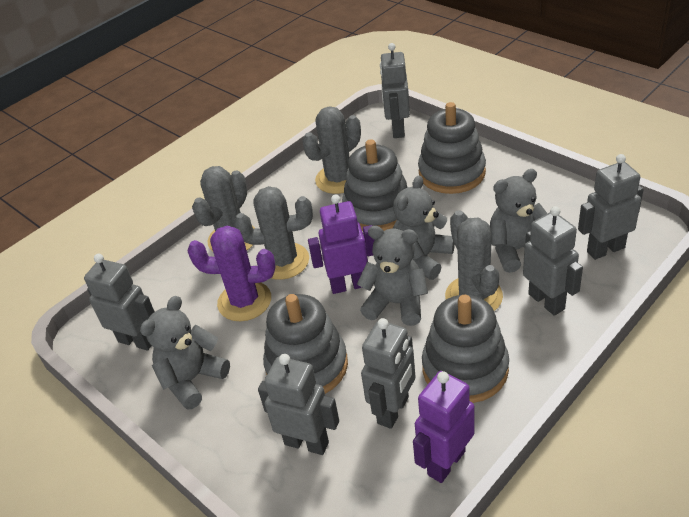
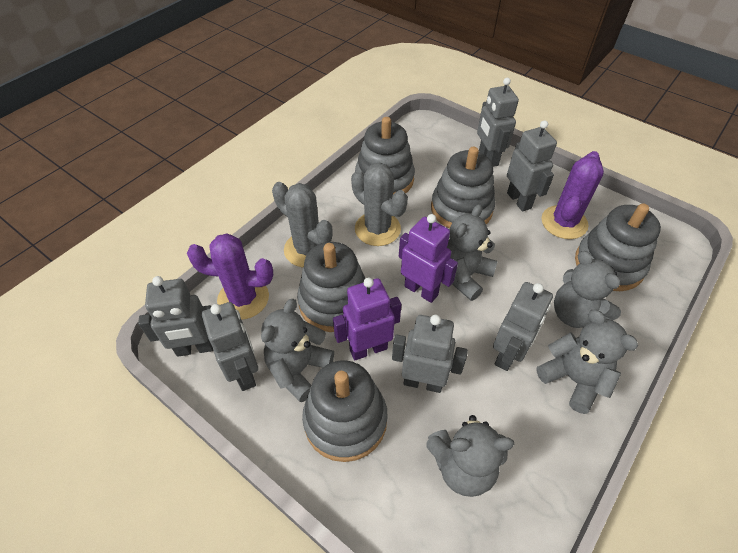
grey cactus: 4 -> 2
grey stacking toy: 4 -> 5
grey teddy bear: 4 -> 5
purple cactus: 1 -> 2

